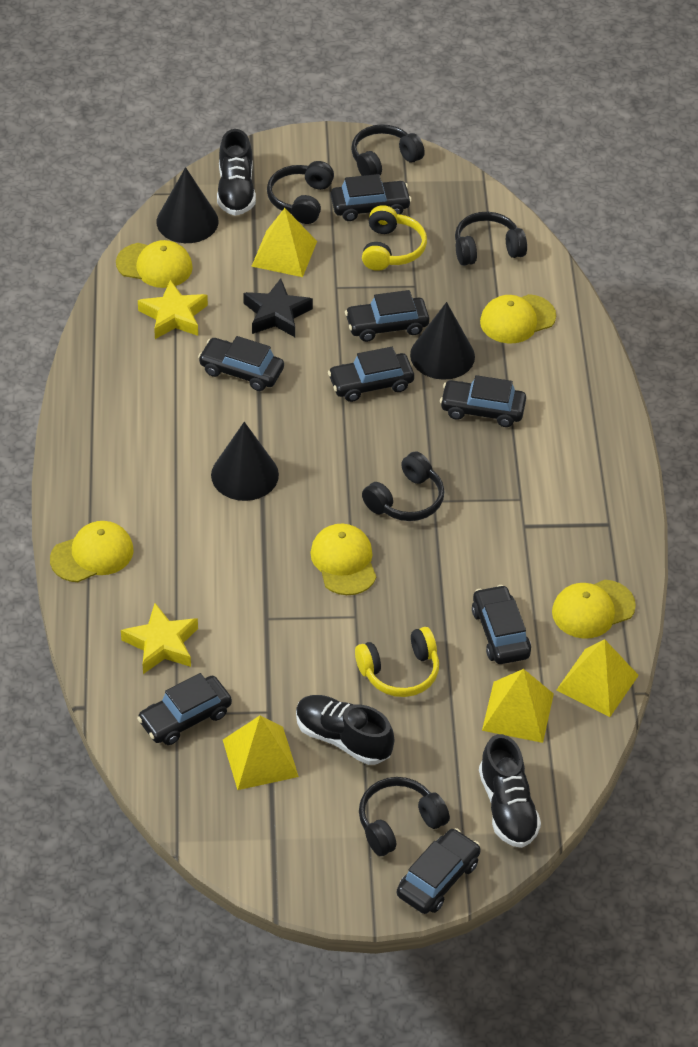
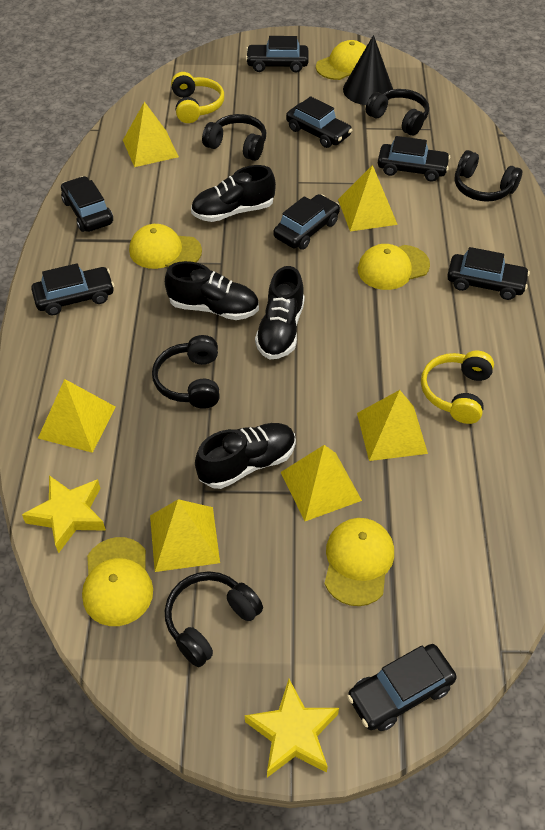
black cone: 3 -> 1
black shoe: 3 -> 4
black star: 1 -> 0
yellow pyramid: 4 -> 6

